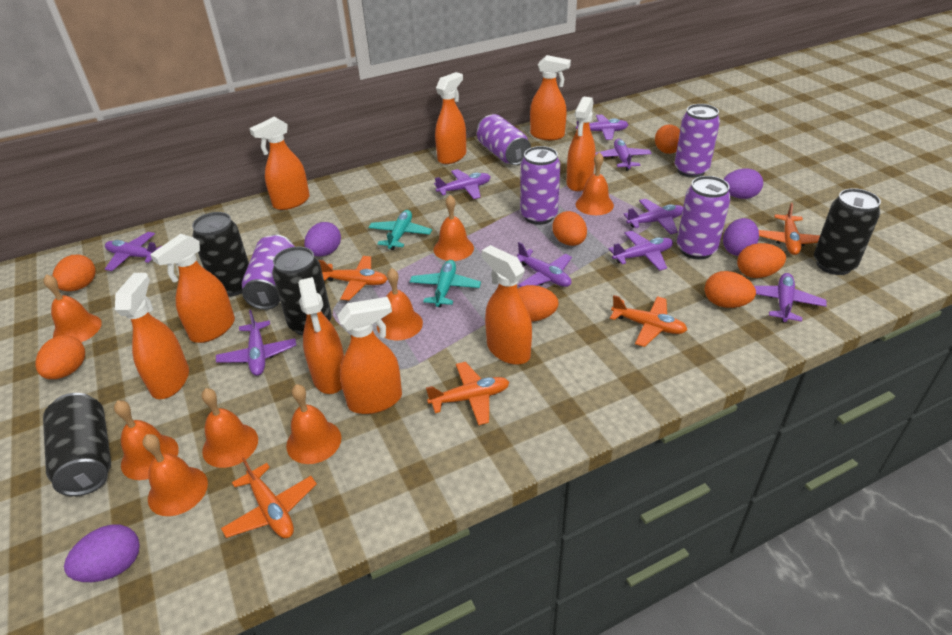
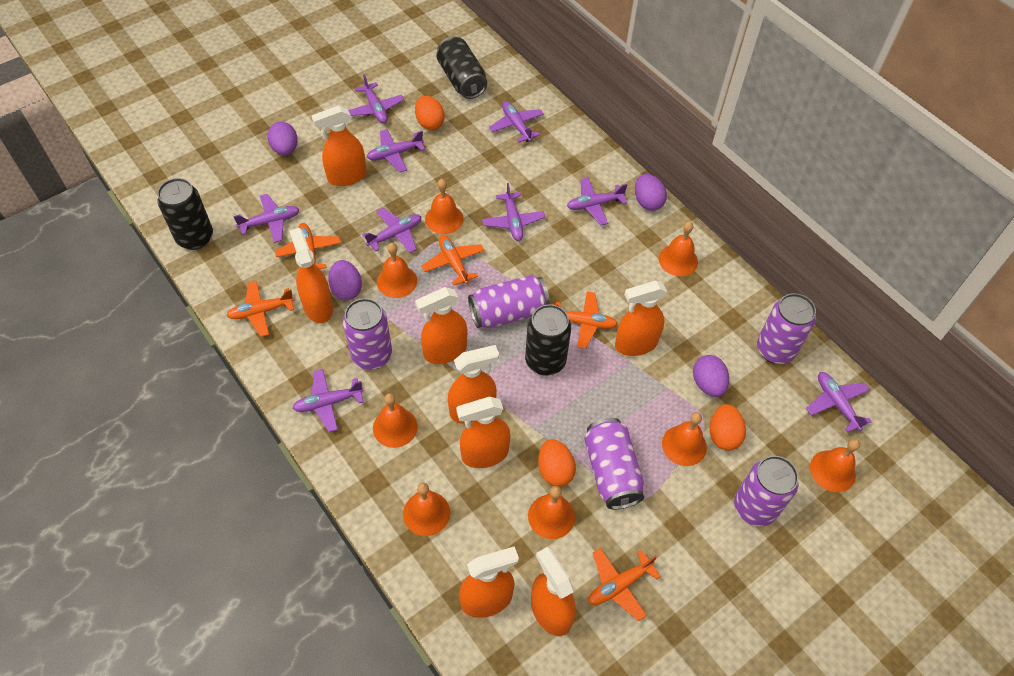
black can: 4 -> 3
orange egg: 7 -> 3
orange spray bottle: 9 -> 8
turquoise plane: 2 -> 0

